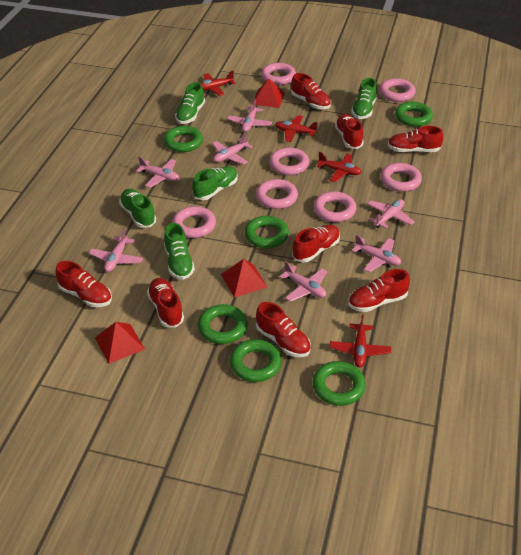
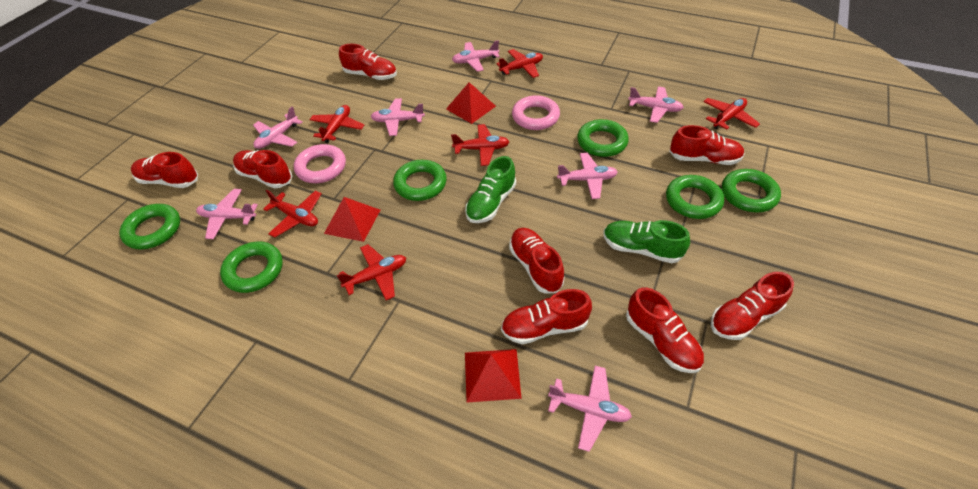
green shoe: 5 -> 2
pink ring: 7 -> 2
red plane: 4 -> 6

